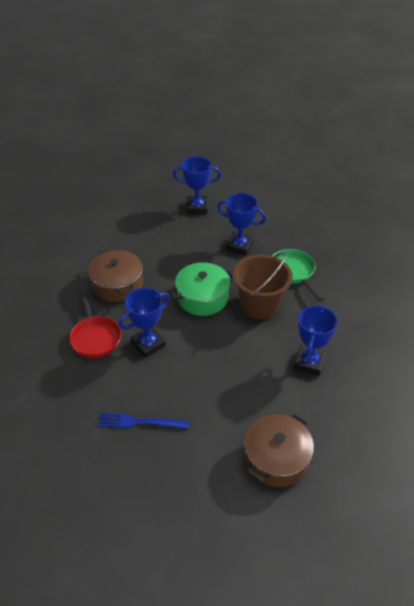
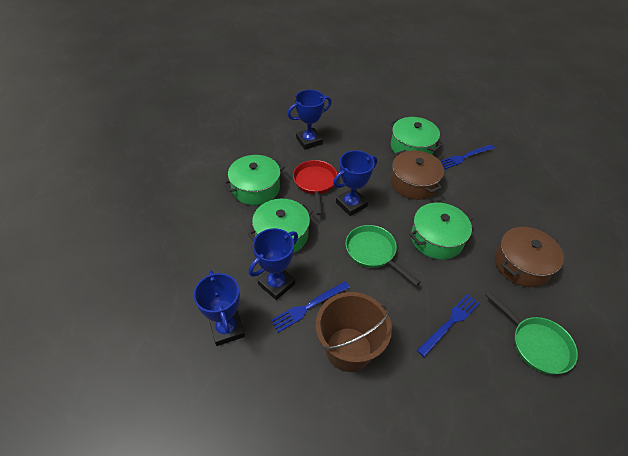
blue fork: 1 -> 3
green pan: 1 -> 2
green pot: 1 -> 4

